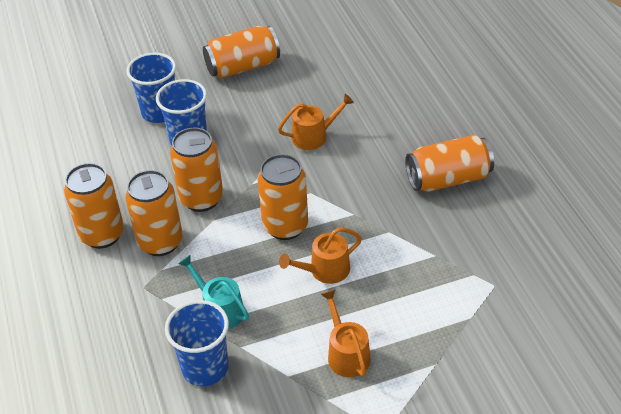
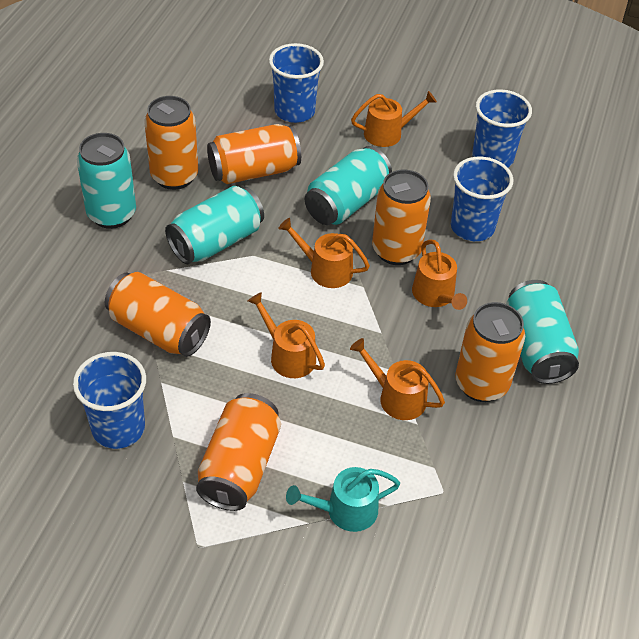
blue cup: 3 -> 4
orange watering can: 3 -> 5
turquoise can: 0 -> 4

